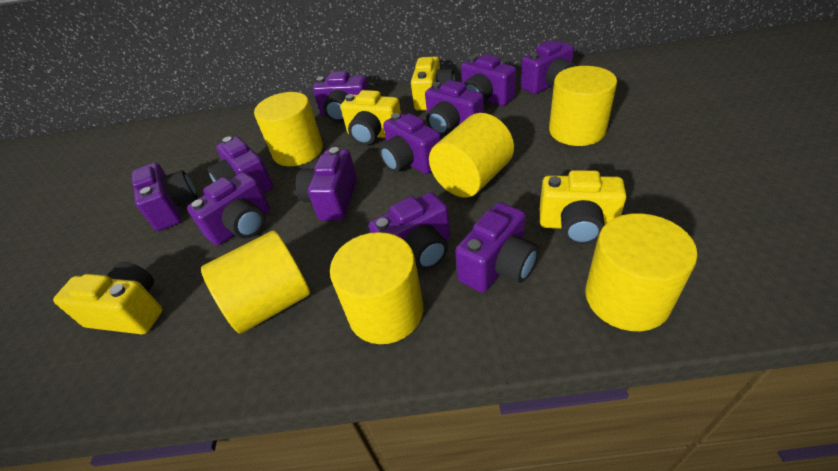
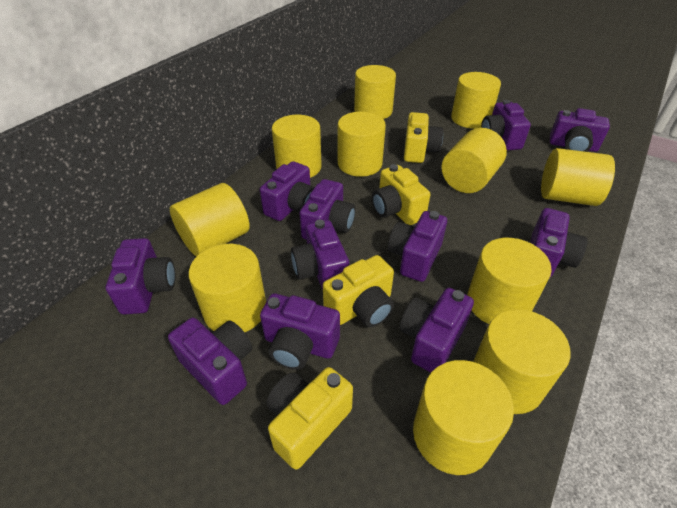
yellow cylinder: 6 -> 11

